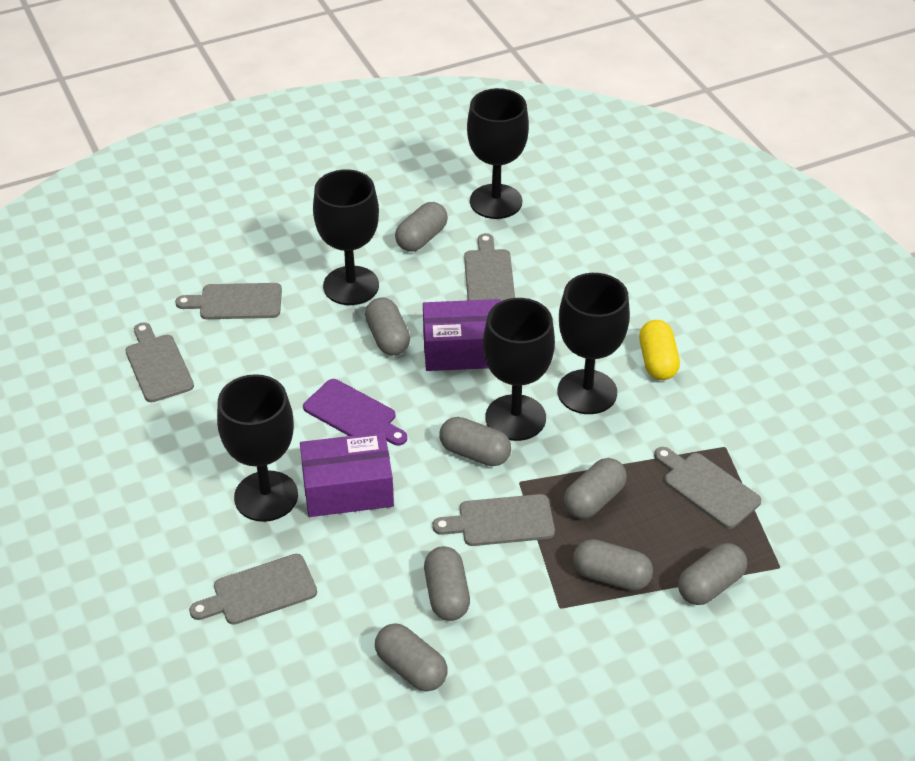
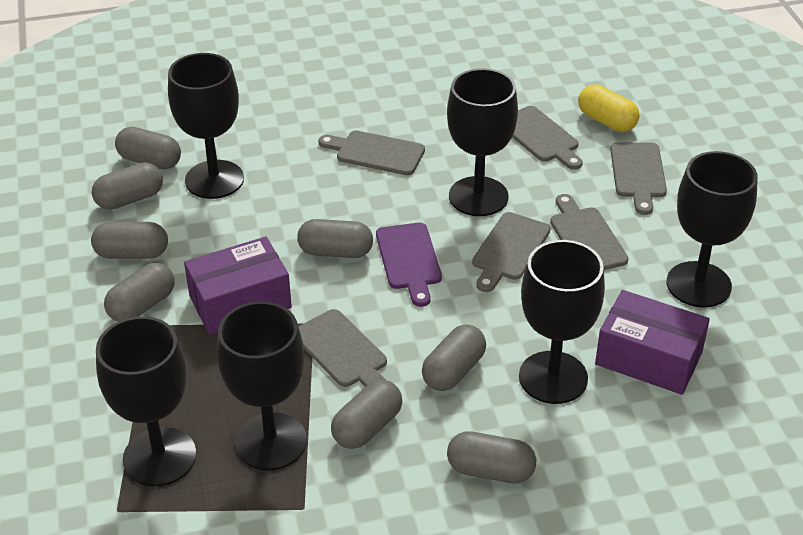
black goblet: 5 -> 6

